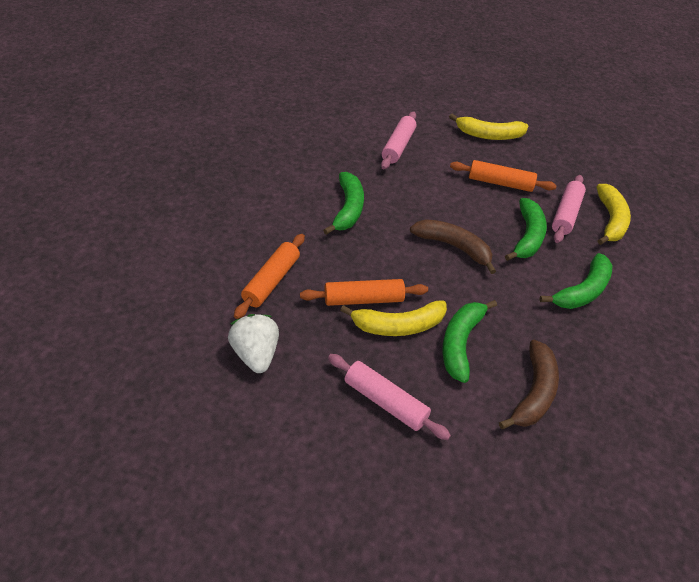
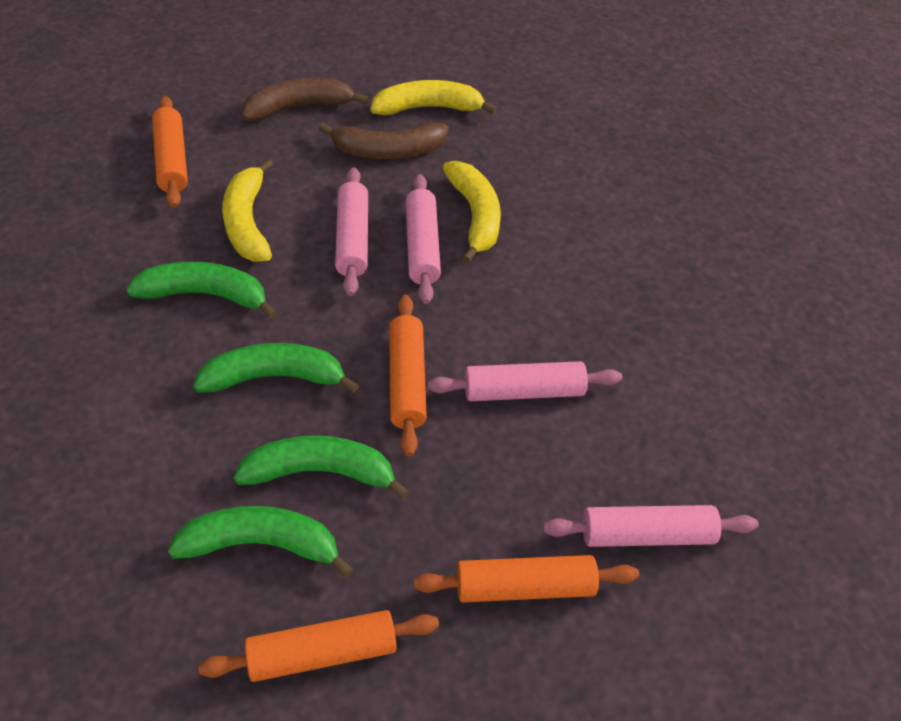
orange rolling pin: 3 -> 4
pink rolling pin: 3 -> 4
white strawberry: 1 -> 0

